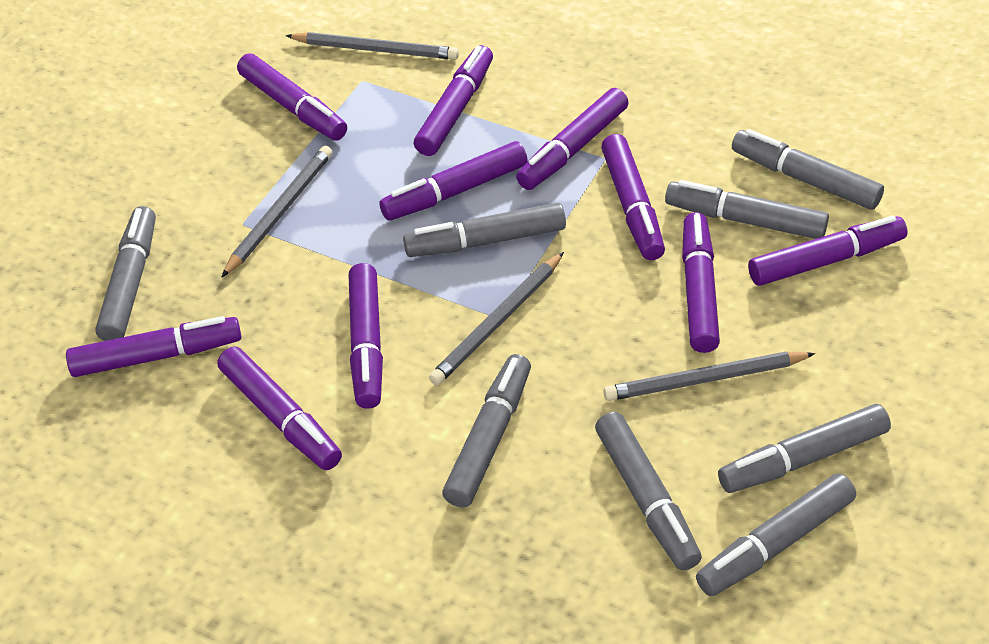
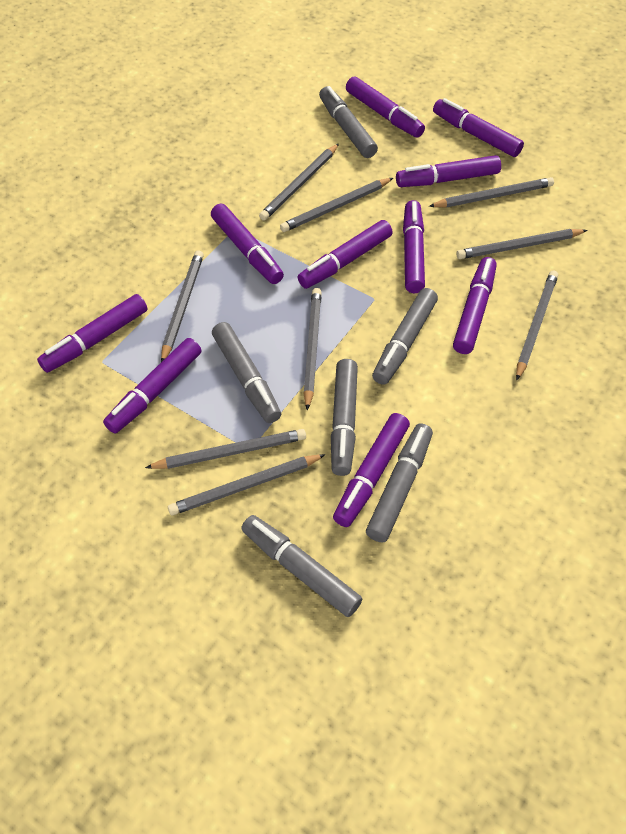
grey marker: 8 -> 6
grey pencil: 4 -> 9

